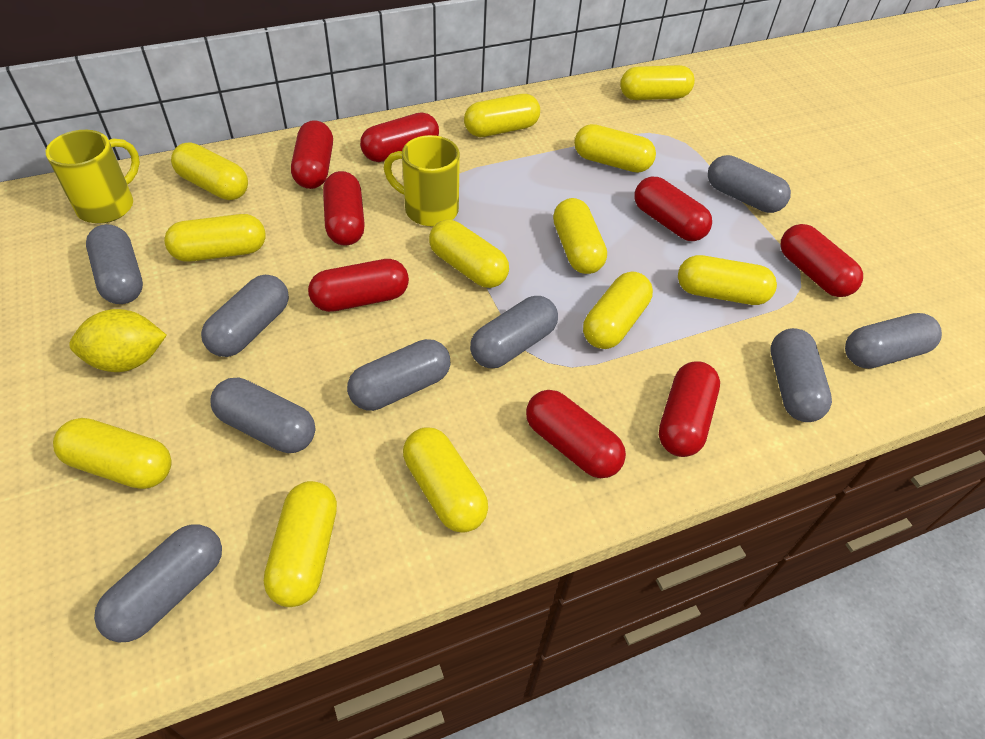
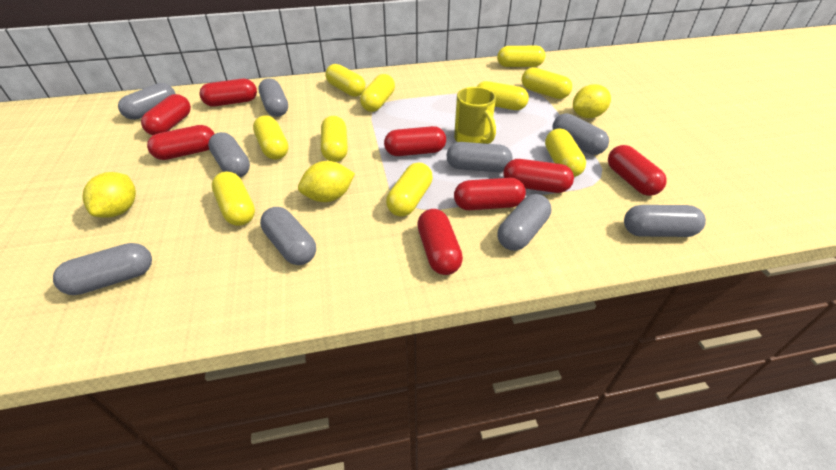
yellow capsule: 12 -> 10
yellow lemon: 1 -> 3
yellow mug: 2 -> 1

